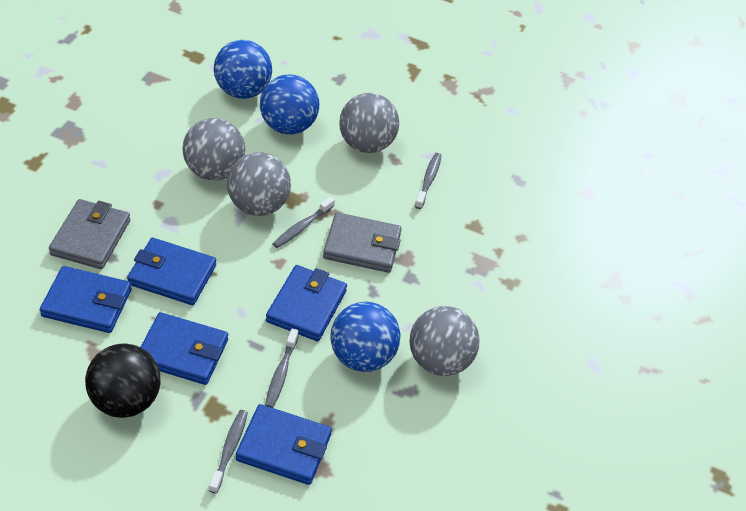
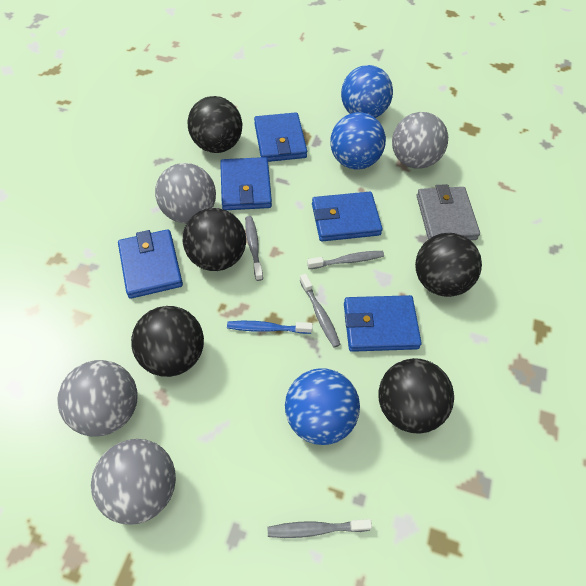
black ball: 1 -> 5
blue toothbrush: 0 -> 1
grey wallet: 2 -> 1

